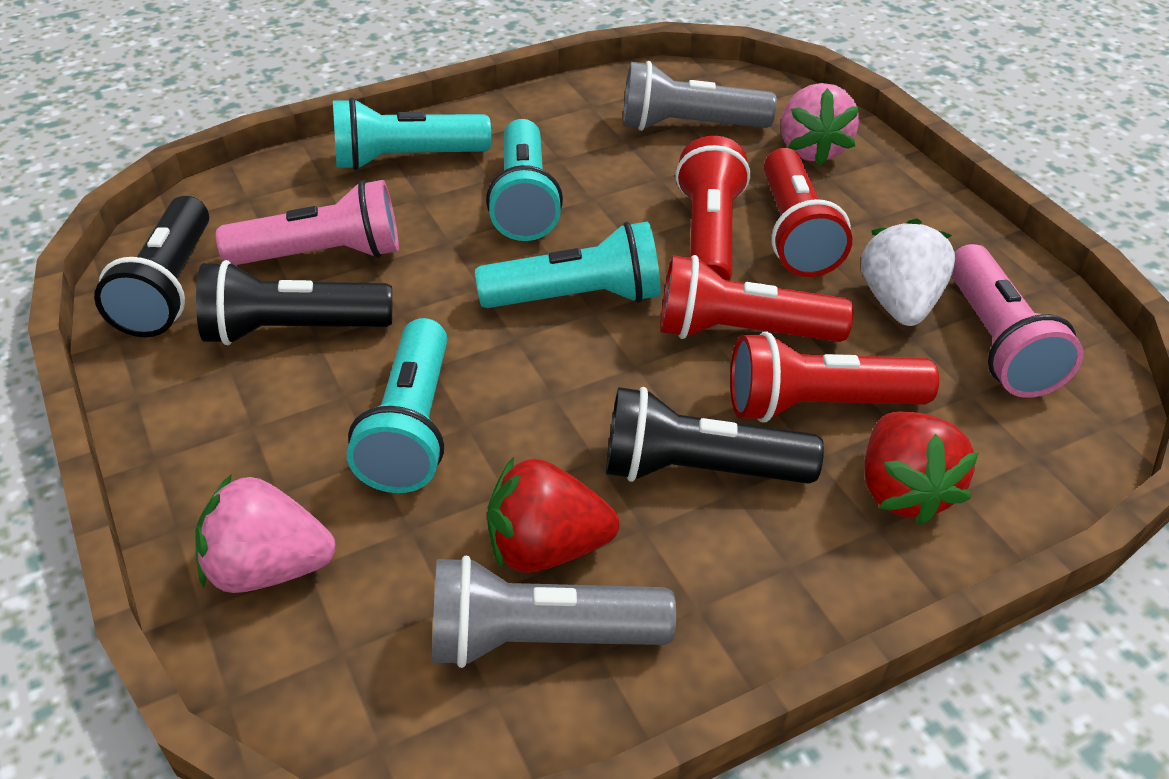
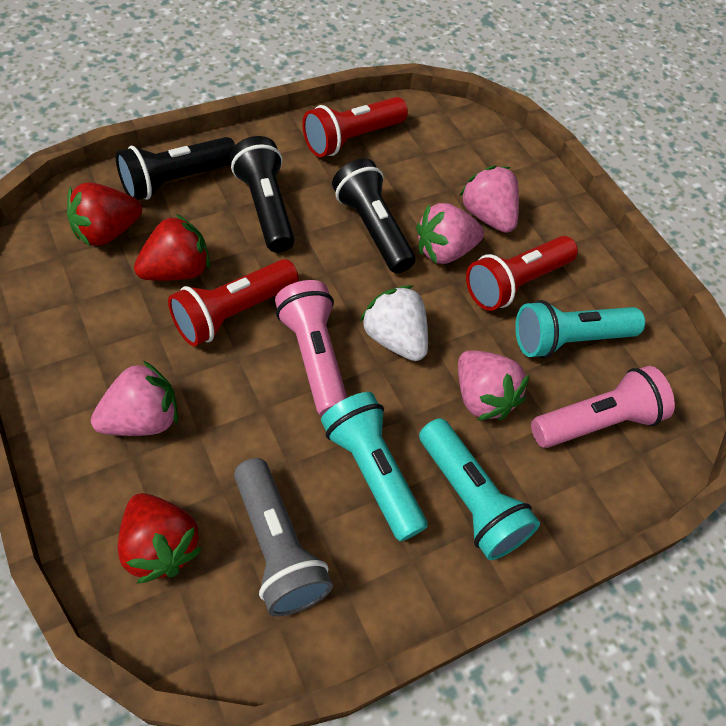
grey flashlight: 2 -> 1
pink strawberry: 2 -> 4
red flashlight: 4 -> 3
red strawberry: 2 -> 3
turquoise flashlight: 4 -> 3

